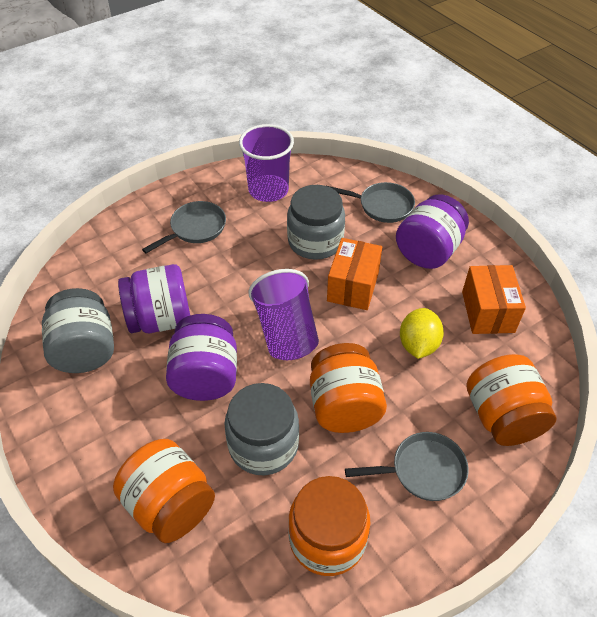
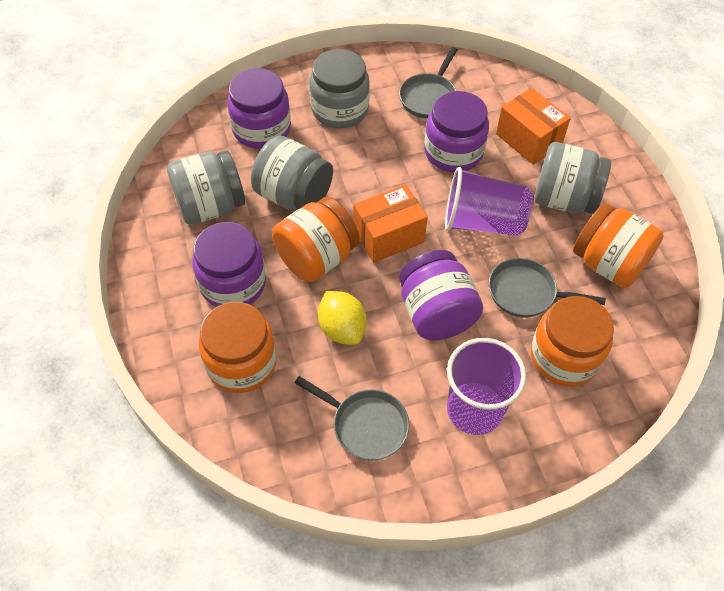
grey jar: 3 -> 4
purple jar: 3 -> 4

